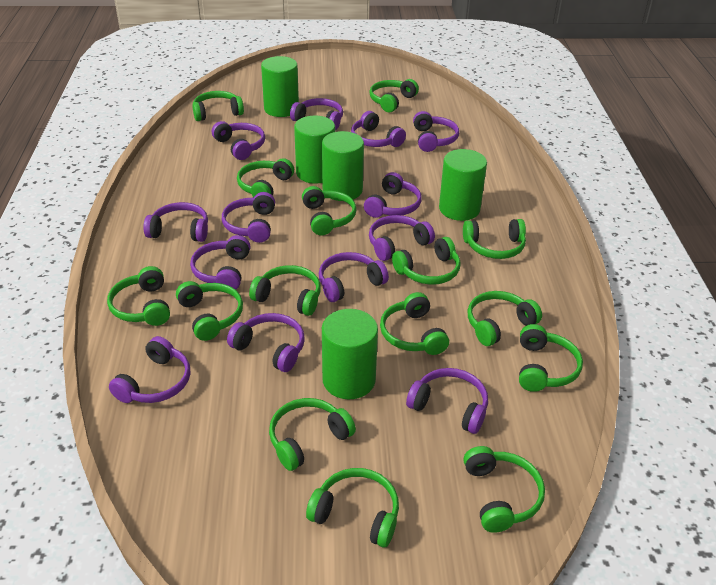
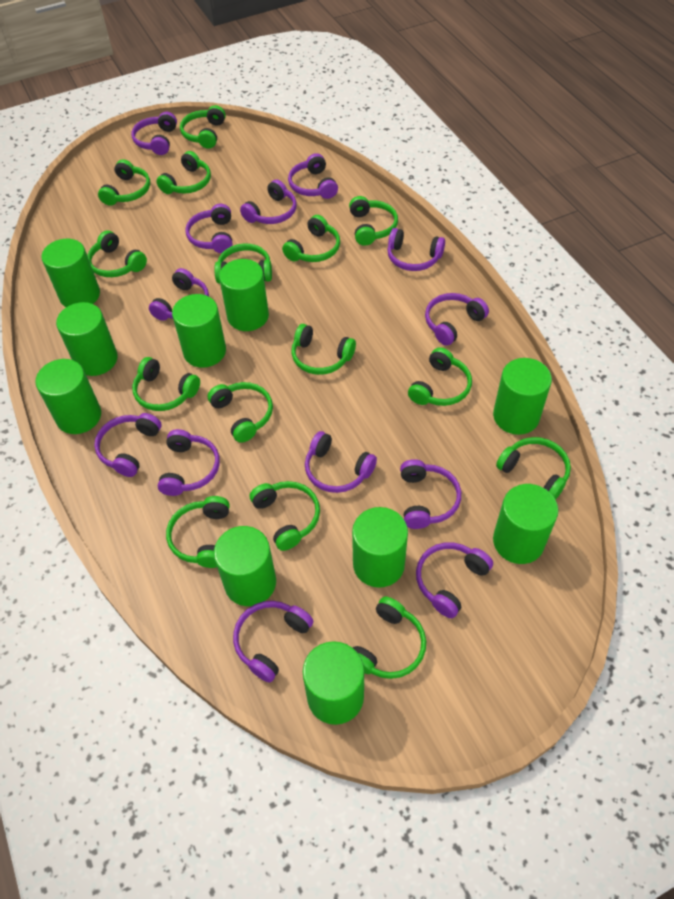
green cylinder: 5 -> 10

